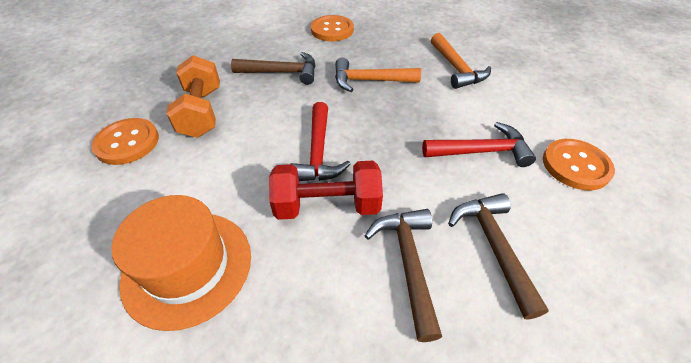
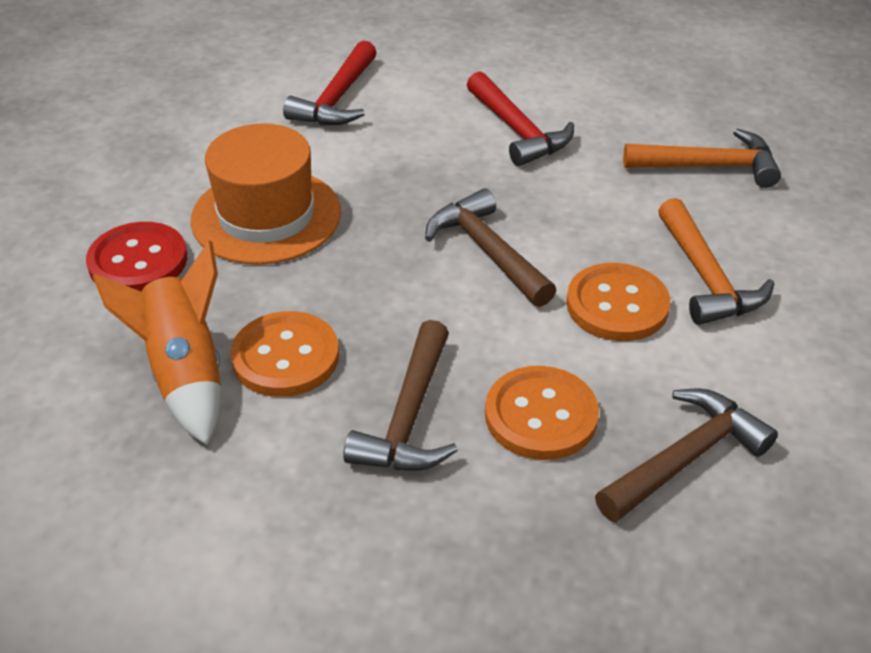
orange dumbbell: 1 -> 0
orange rocket: 0 -> 1
red button: 0 -> 1
red dumbbell: 1 -> 0

